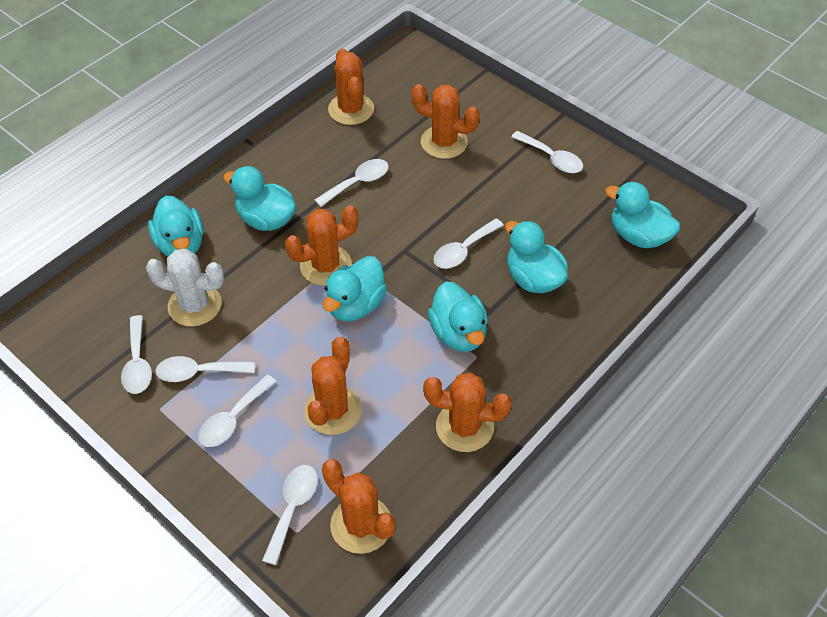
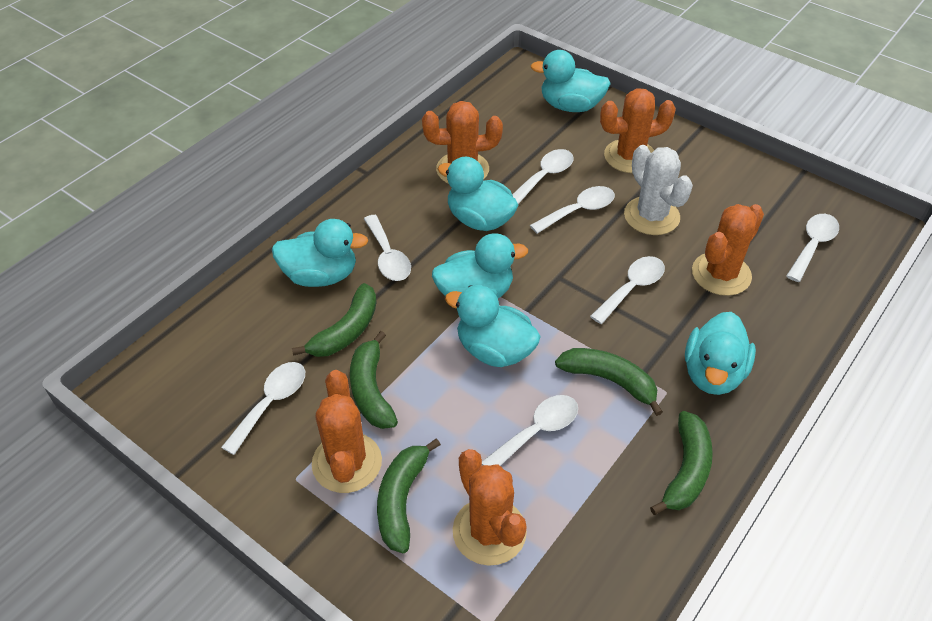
green banana: 0 -> 5
orange cactus: 6 -> 5

